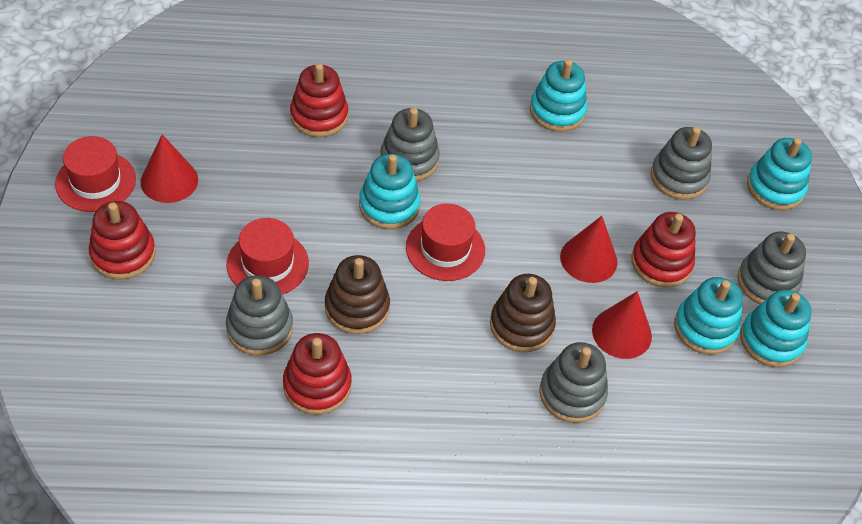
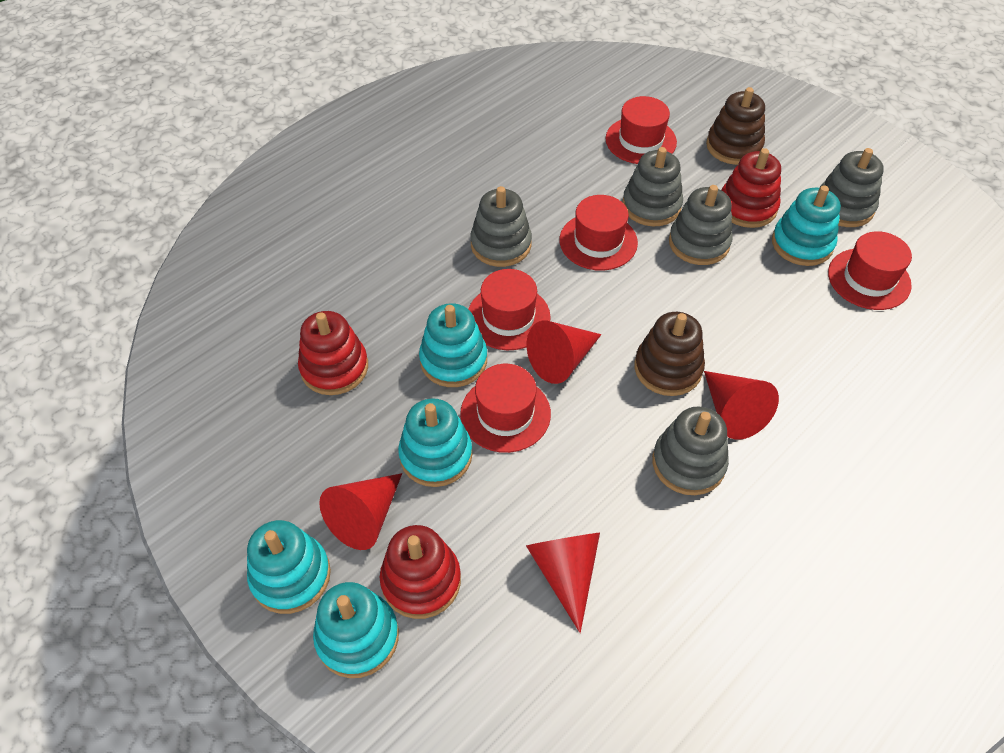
red cone: 3 -> 4
red hat: 3 -> 5
red stacking toy: 4 -> 3

